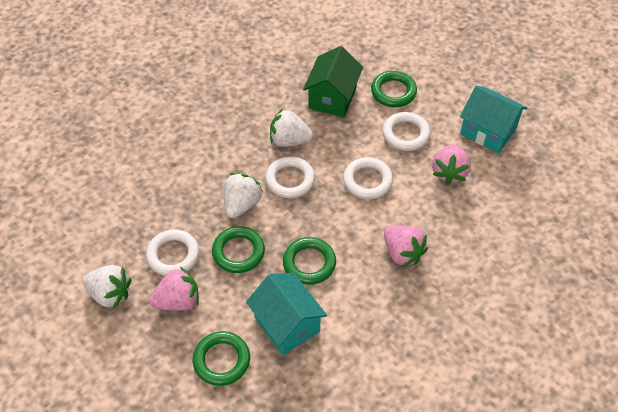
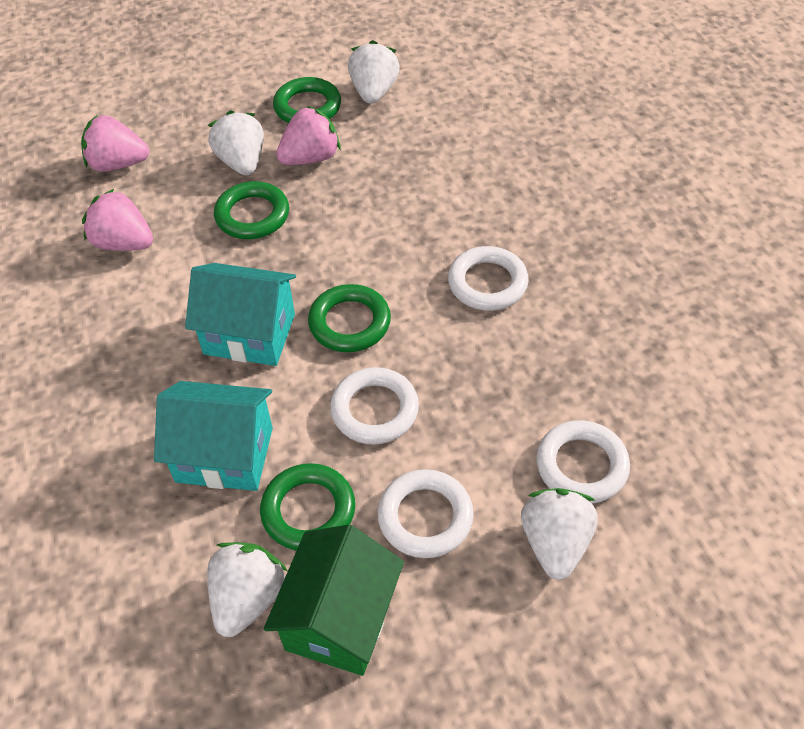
white strawberry: 3 -> 4

